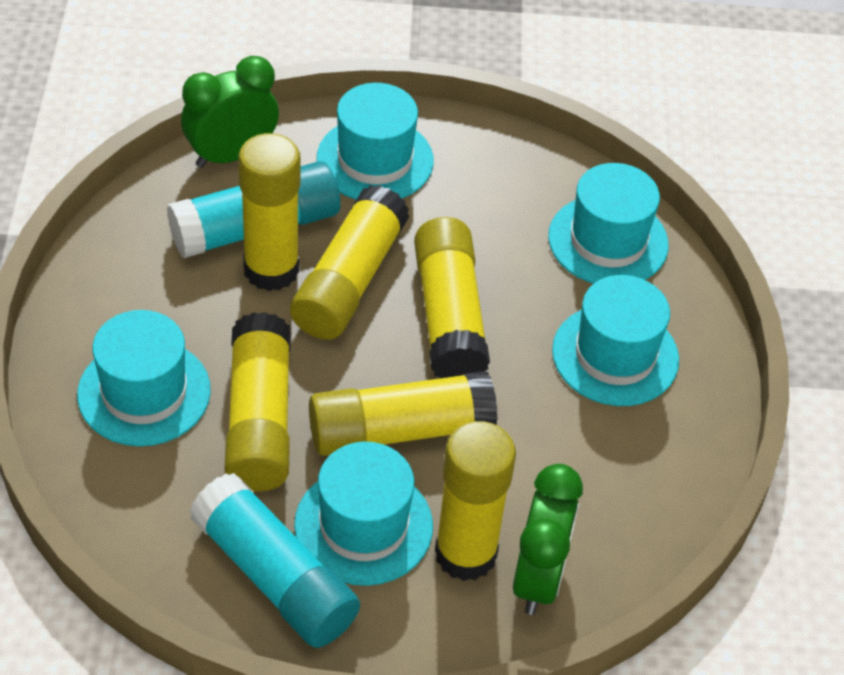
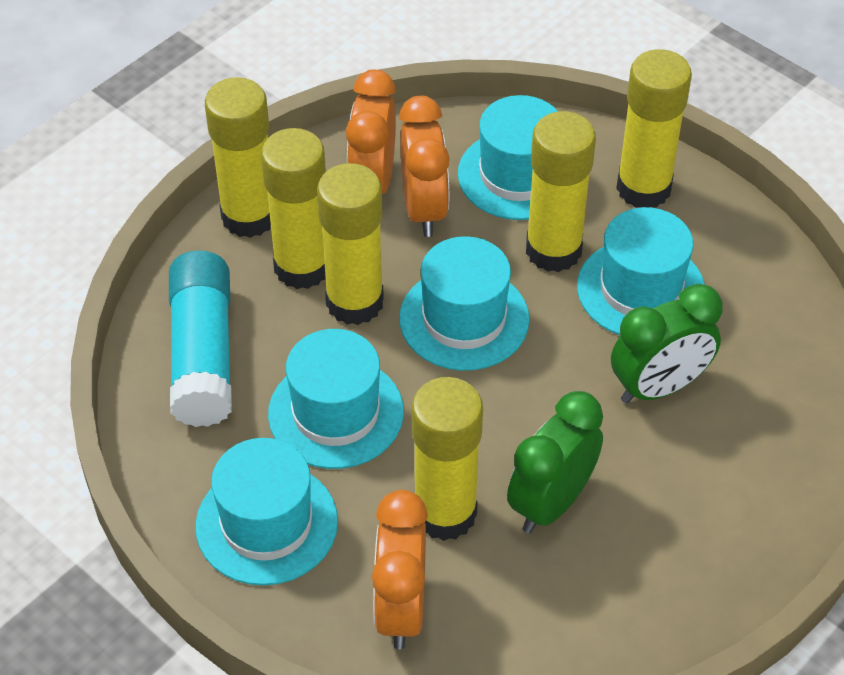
orange clock: 0 -> 3
turquoise glue stick: 2 -> 1

